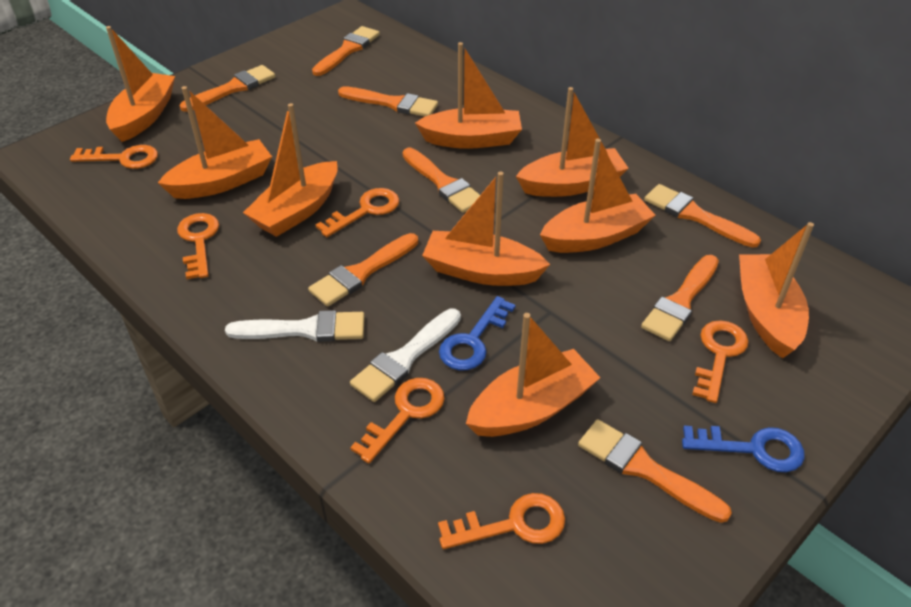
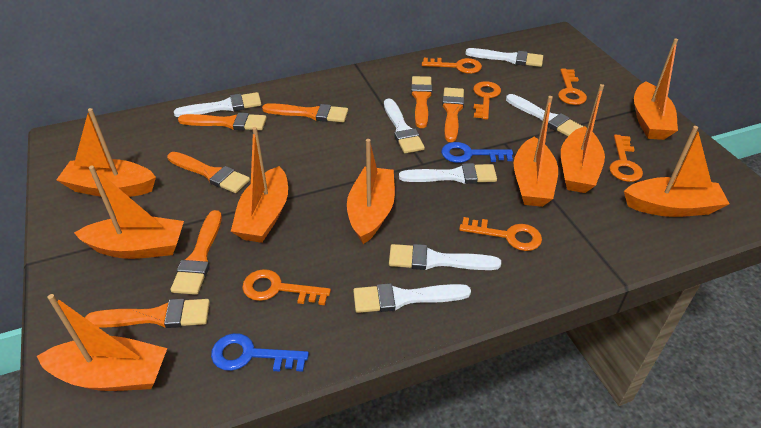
orange brush: 8 -> 7
white brush: 2 -> 7

